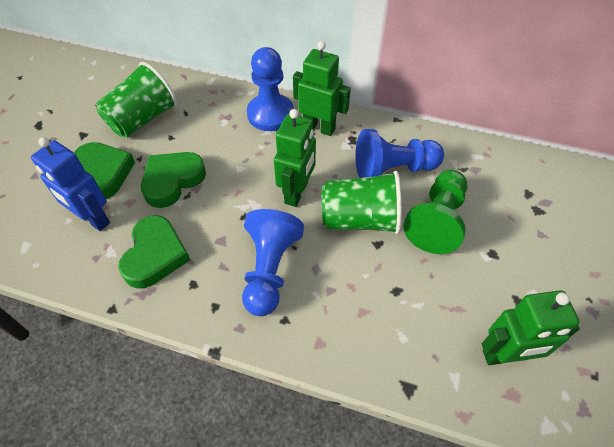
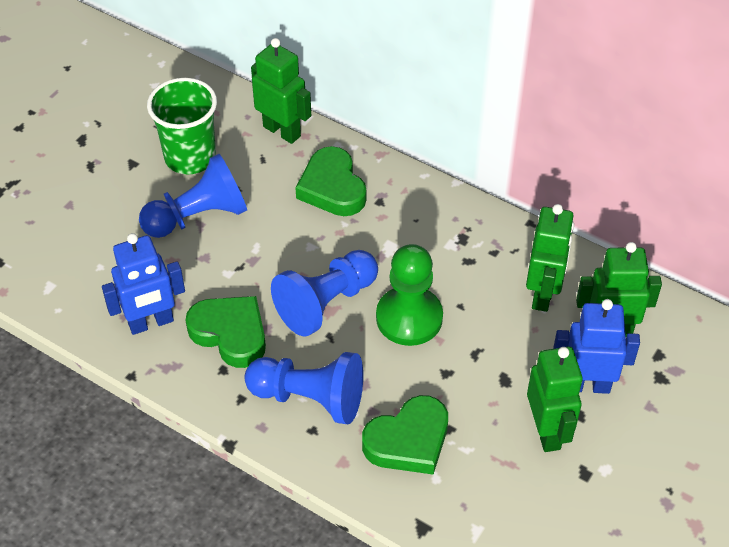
blue robot: 1 -> 2
green cup: 2 -> 1
green robot: 3 -> 4

